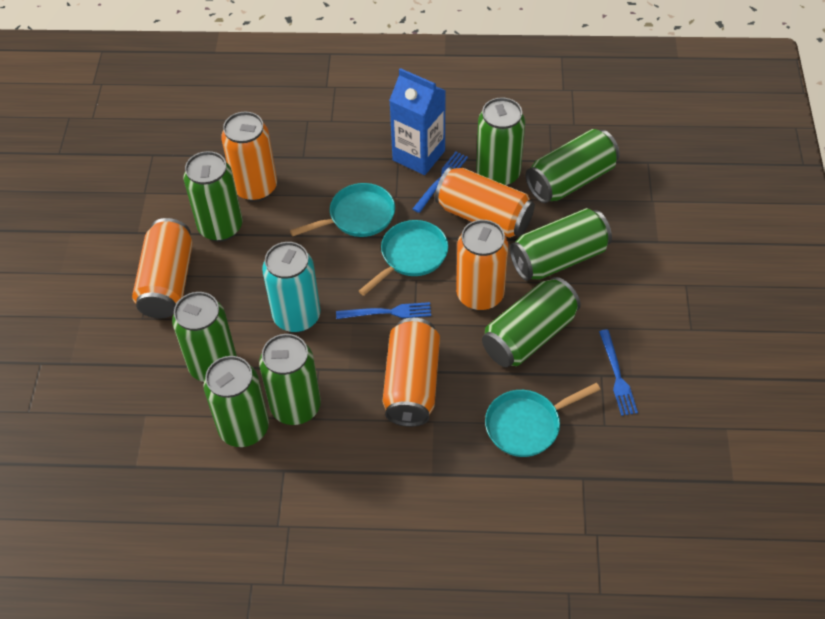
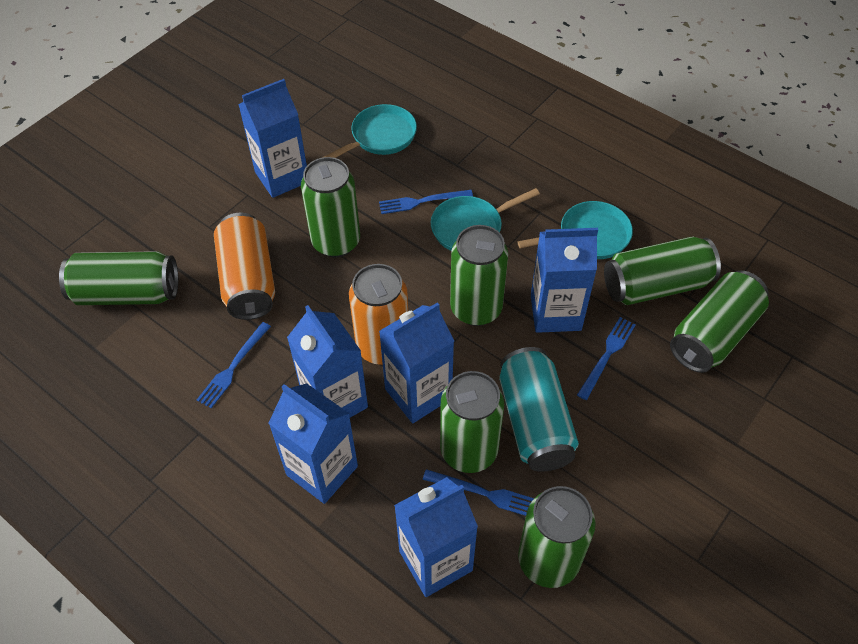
blue carton: 1 -> 6
blue fork: 3 -> 4
green can: 8 -> 7
orange can: 5 -> 2

